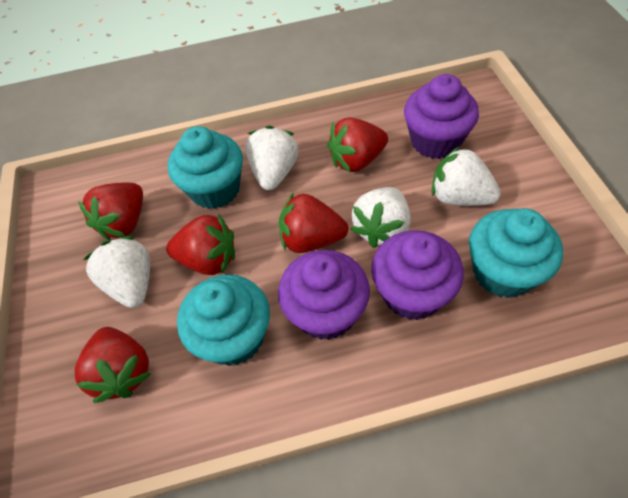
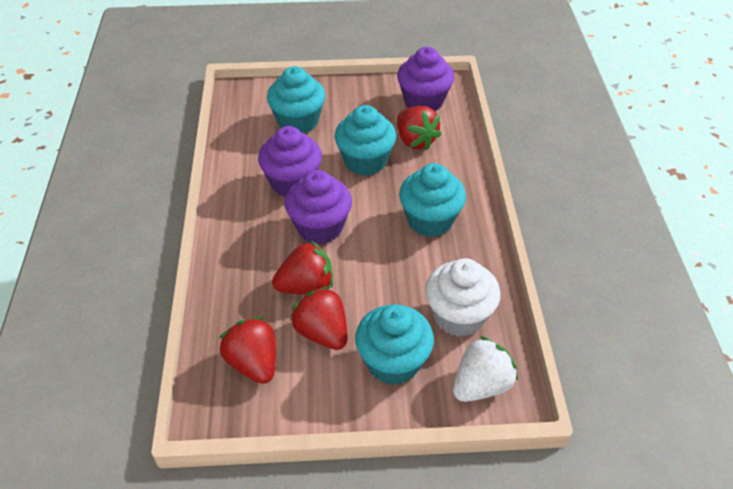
red strawberry: 5 -> 4
turquoise cupcake: 3 -> 4
white cupcake: 0 -> 1
white strawberry: 4 -> 1

